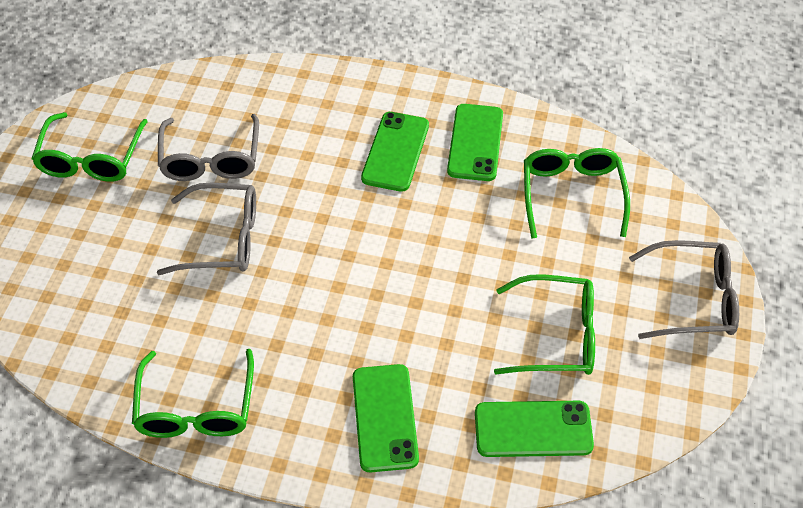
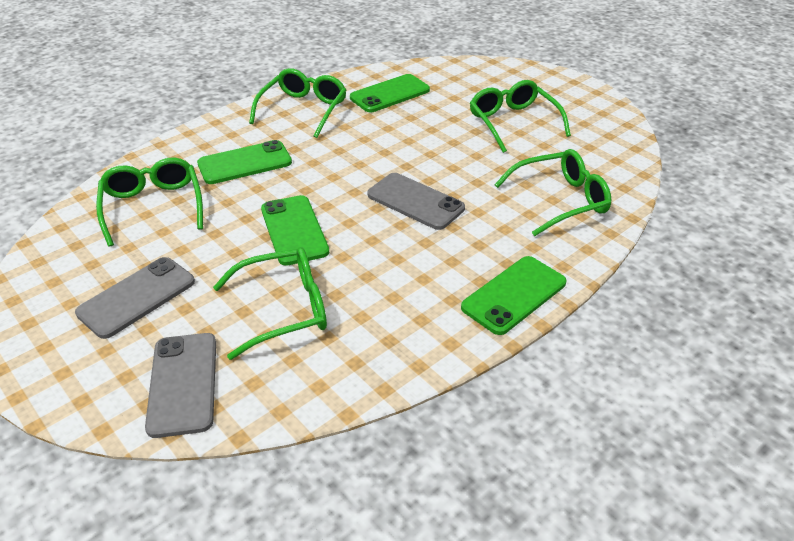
green glasses: 4 -> 5
grey glasses: 3 -> 0
grey phone: 0 -> 3

